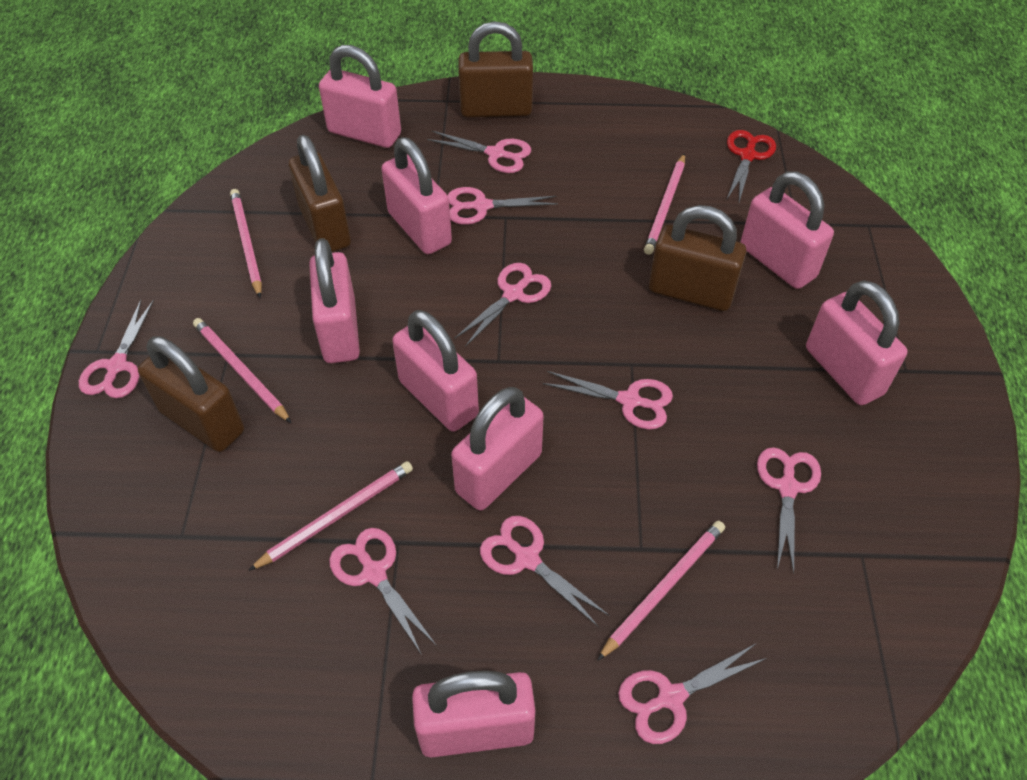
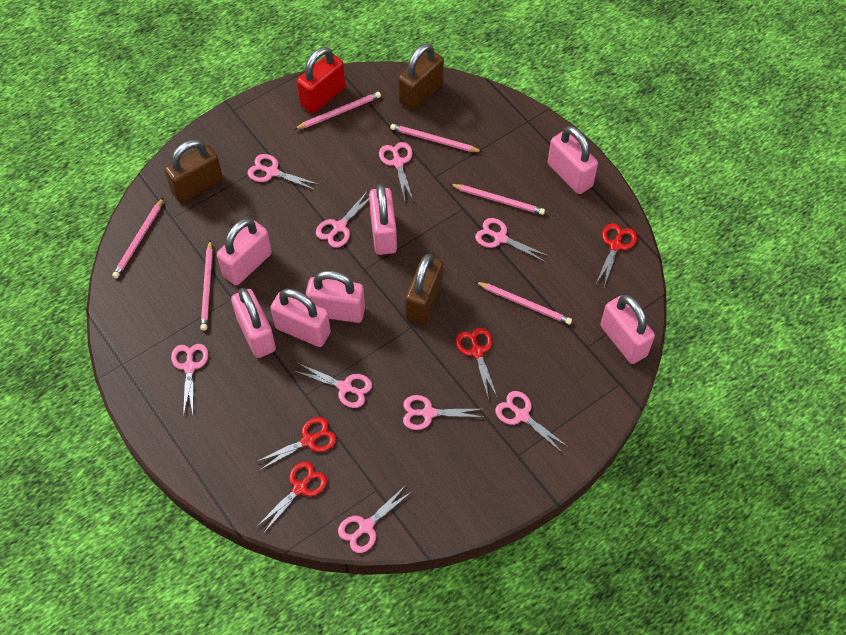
brown padlock: 4 -> 3
pink padlock: 8 -> 7
pink pencil: 5 -> 6
red padlock: 0 -> 1
red scissors: 1 -> 4

